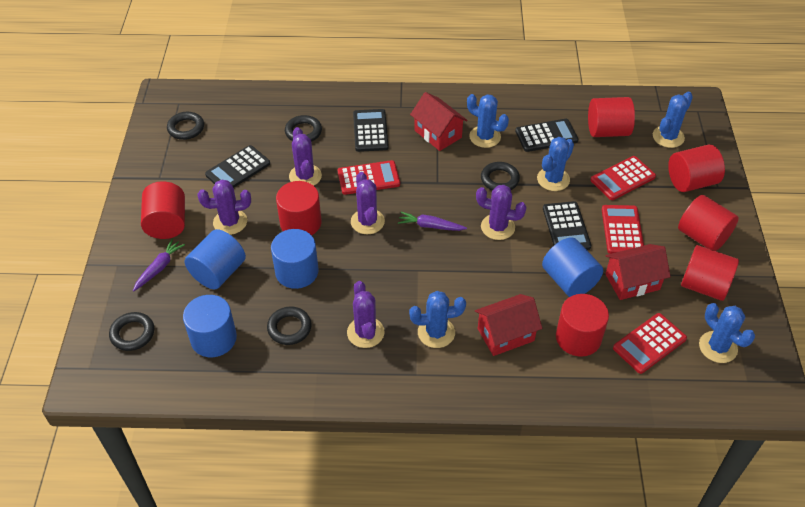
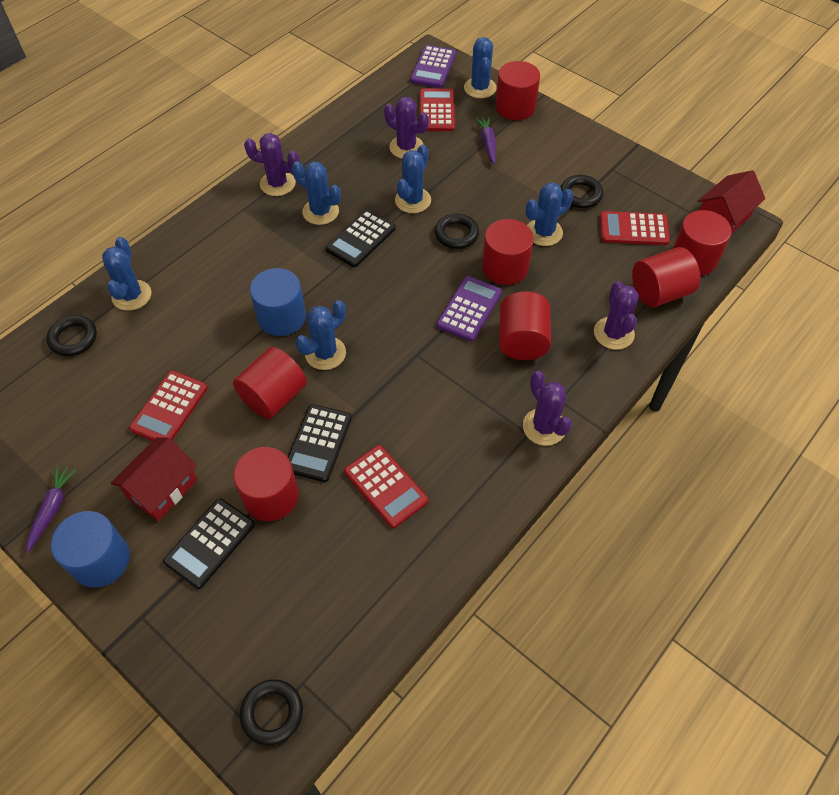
black calculator: 4 -> 3
black ring: 5 -> 4
blue cactus: 5 -> 6
blue cylinder: 4 -> 2
purple cactus: 5 -> 4
purple calculator: 0 -> 2
red house: 3 -> 2

